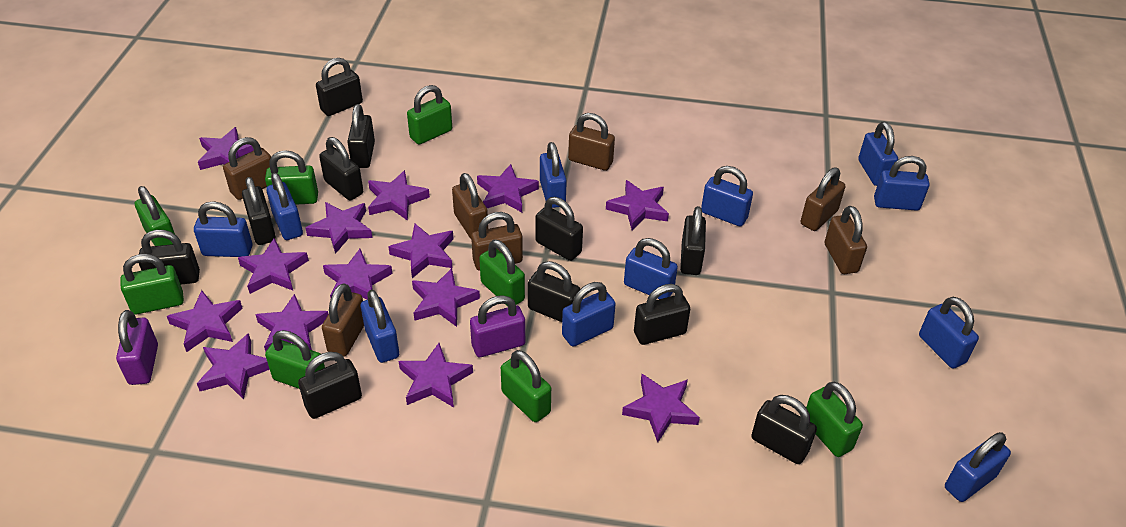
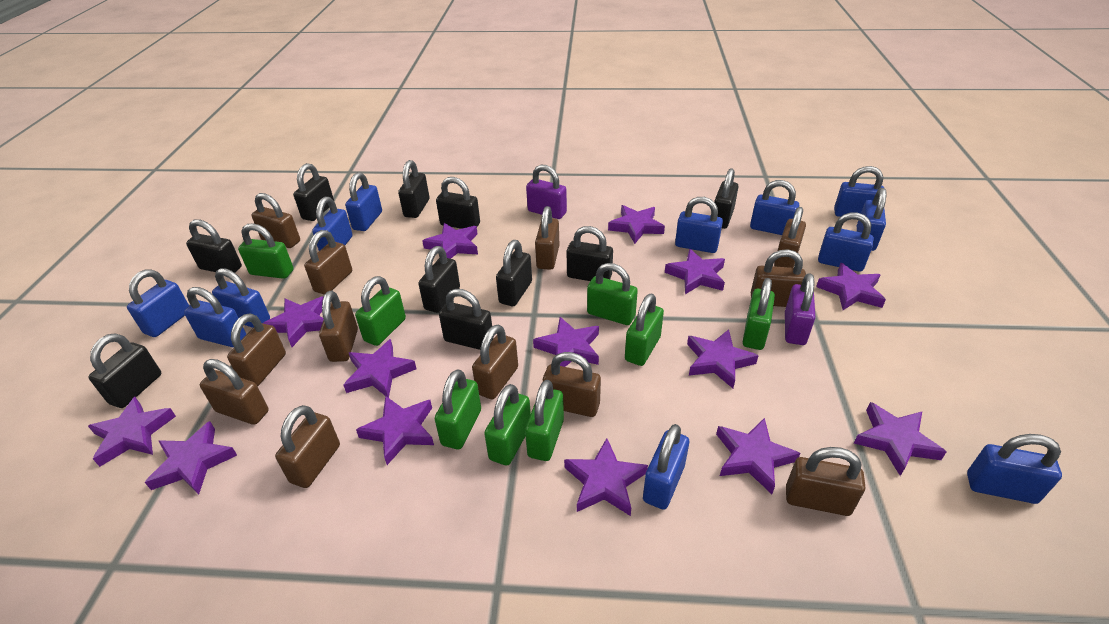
black padlock: 11 -> 10
blue padlock: 11 -> 12
brown padlock: 7 -> 12

